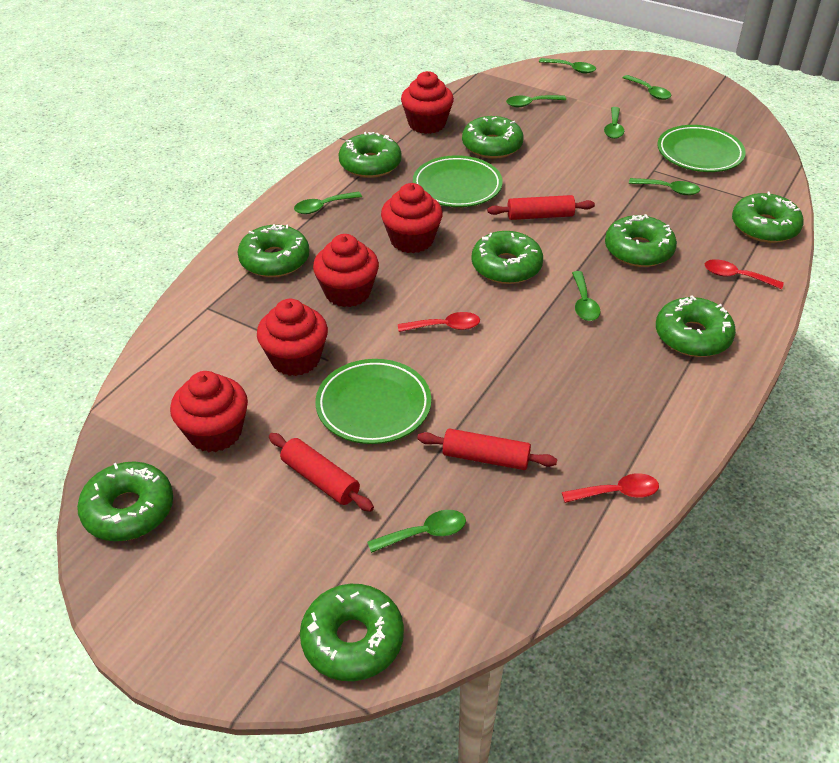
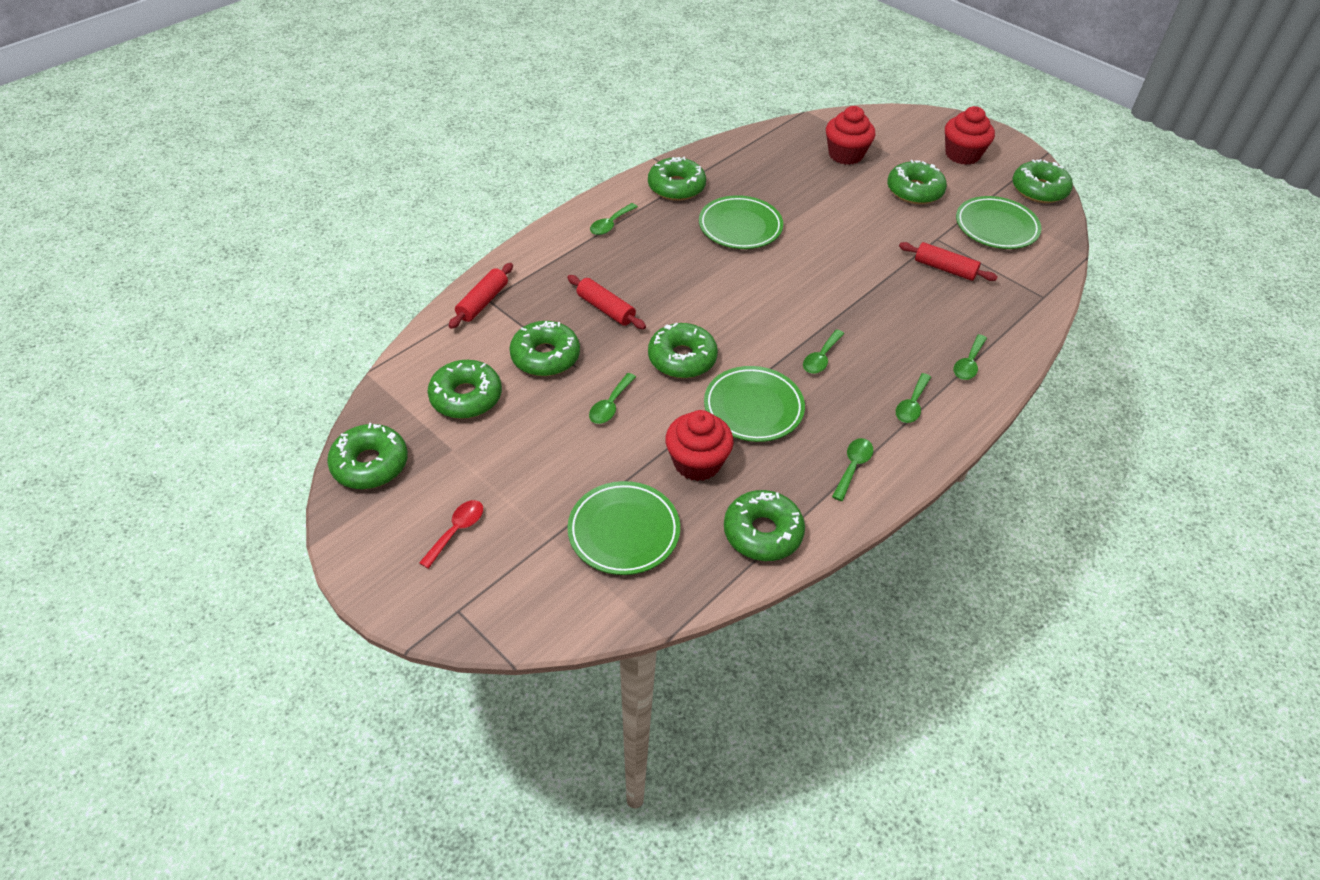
green donut: 9 -> 8
green plate: 3 -> 4
green spoon: 8 -> 6
red cupcake: 5 -> 3
red spoon: 3 -> 1

